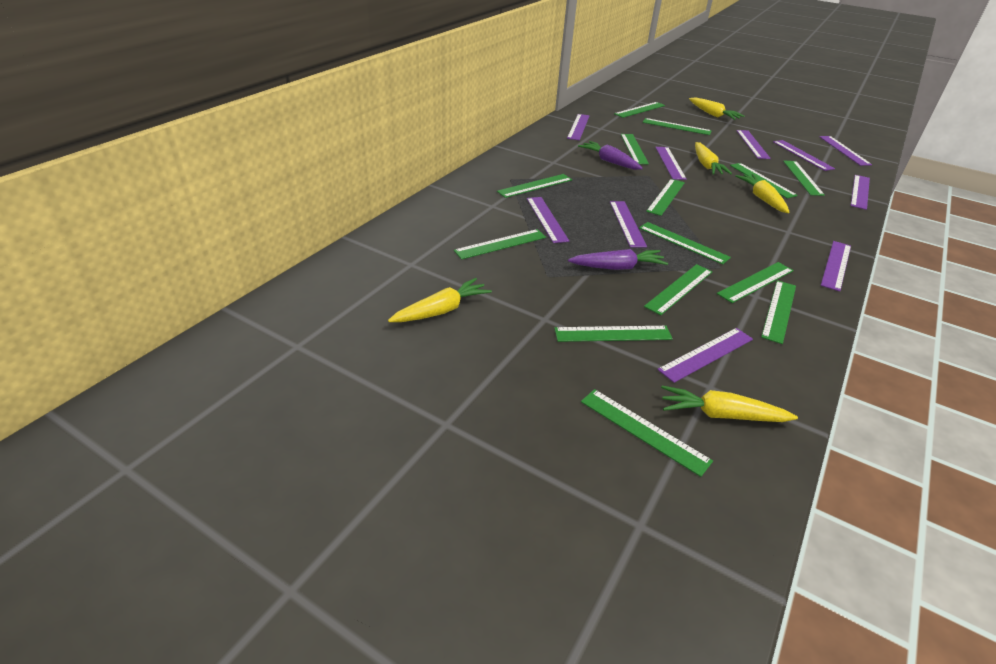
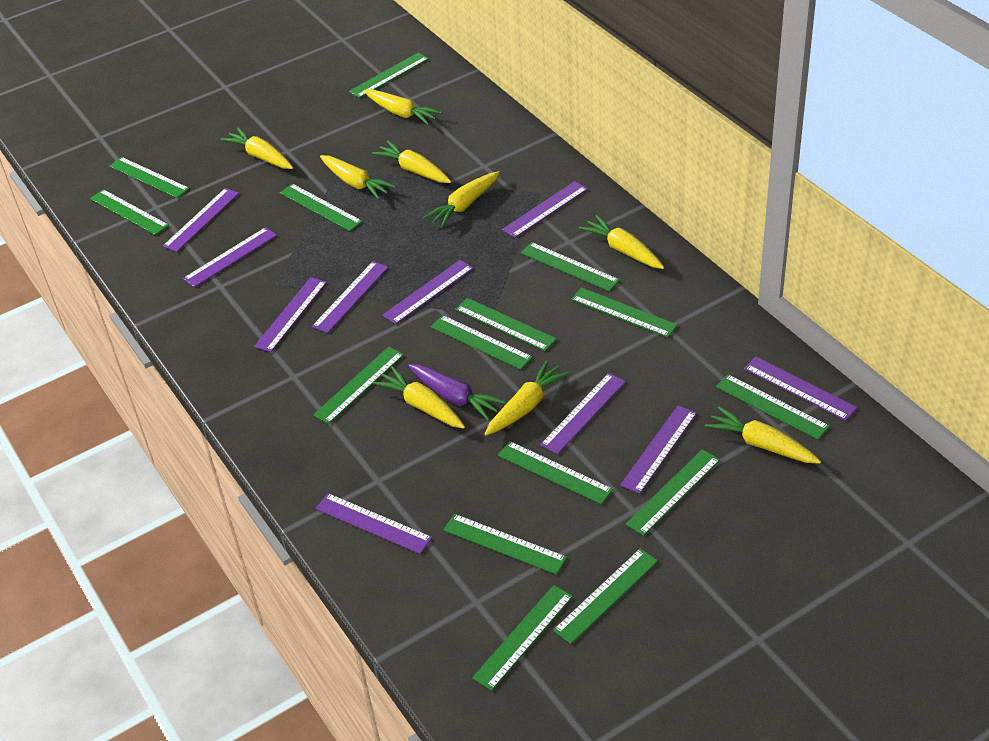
green ruler: 14 -> 15
purple carrot: 2 -> 1
yellow carrot: 5 -> 9

